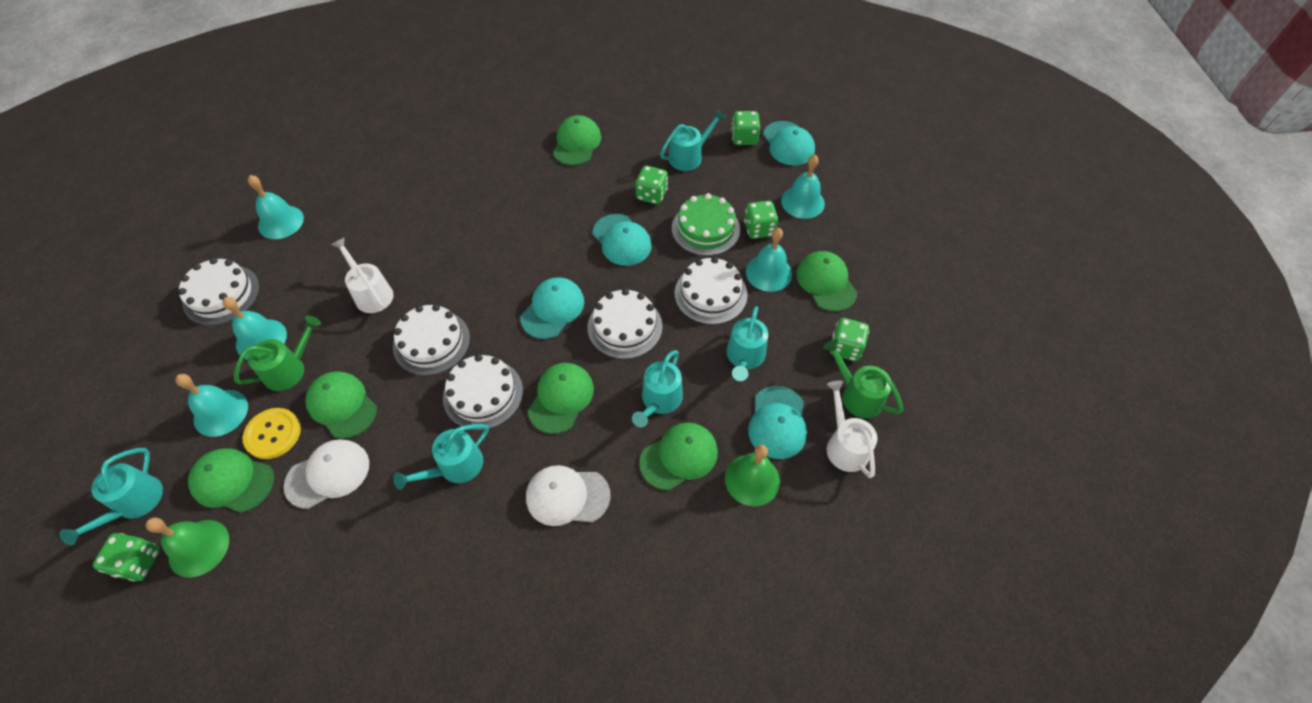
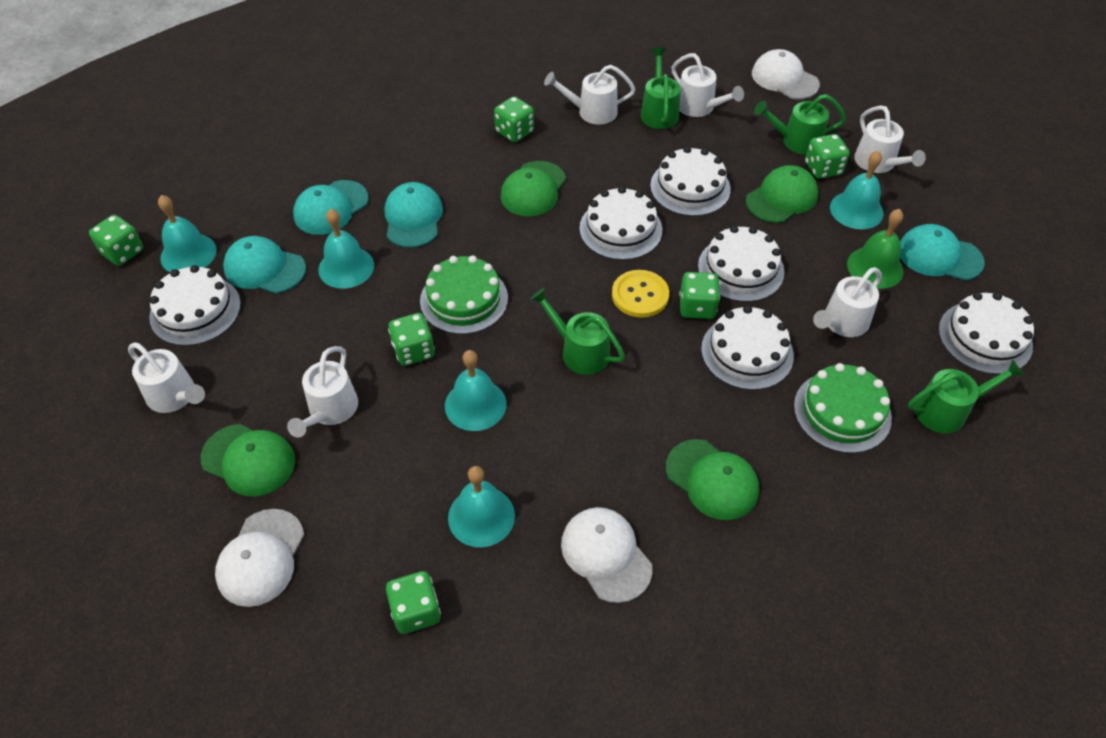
green bell: 2 -> 1
green cake: 1 -> 2
green cap: 6 -> 4
green dice: 5 -> 6
green watering can: 2 -> 4
turquoise watering can: 5 -> 0
white cake: 5 -> 6
white cap: 2 -> 3
white watering can: 2 -> 6

